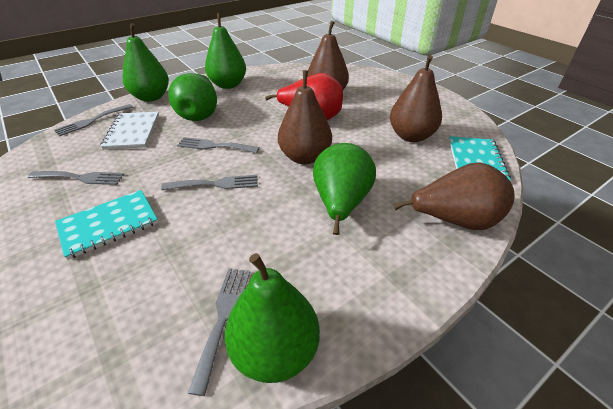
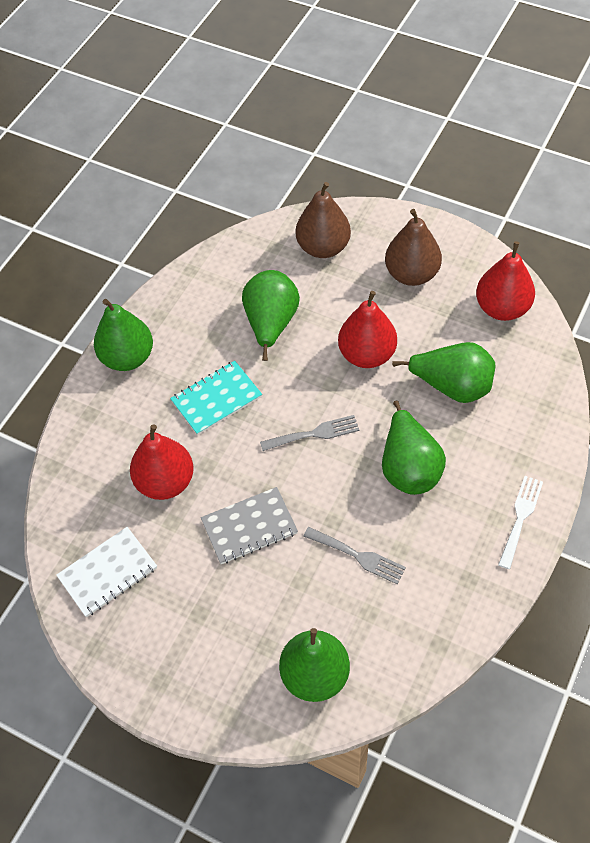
brown pear: 4 -> 2
grey fork: 5 -> 2
grey notebook: 0 -> 1
red pear: 1 -> 3
turquoise notebook: 2 -> 1
white fork: 0 -> 1

